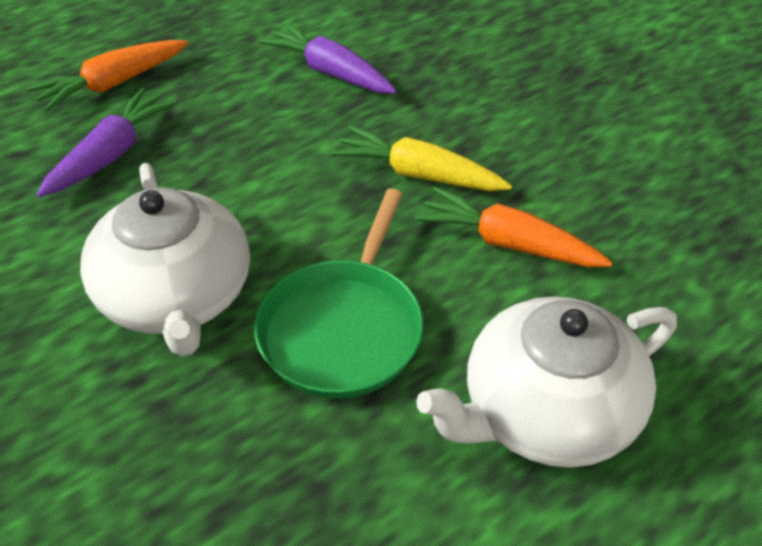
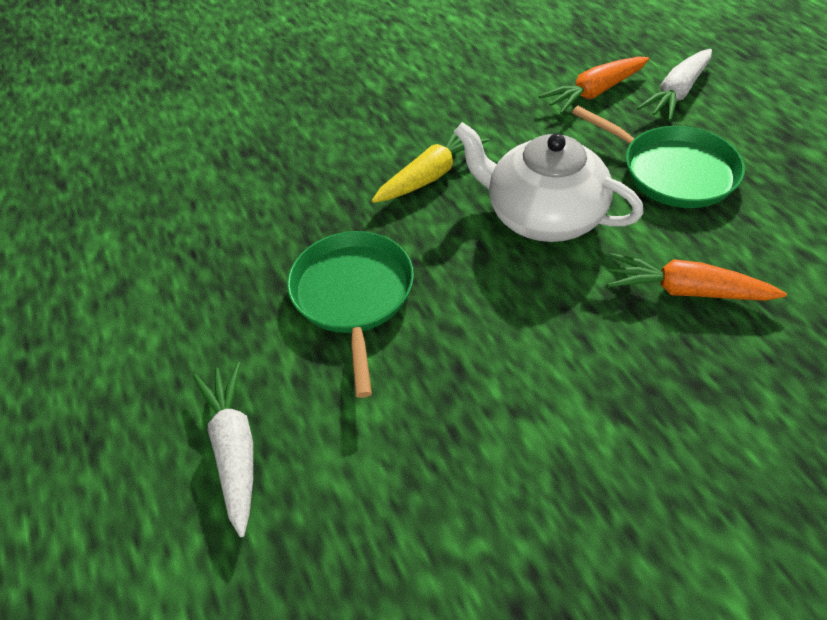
green pan: 1 -> 2
purple carrot: 2 -> 0
white carrot: 0 -> 2
white teapot: 2 -> 1

